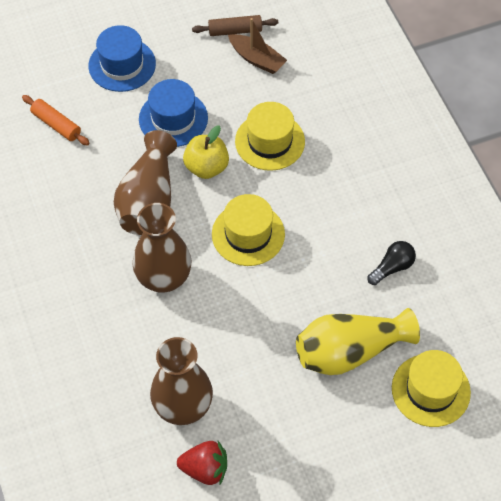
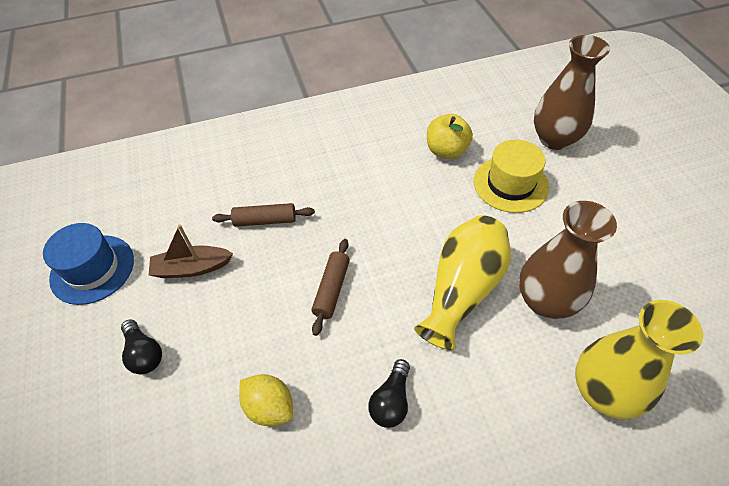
black light bulb: 1 -> 2
blue hat: 2 -> 1
brown rolling pin: 1 -> 2
brown vase: 3 -> 2
orange rolling pin: 1 -> 0
red strawberry: 1 -> 0
yellow hat: 3 -> 1
yellow lemon: 0 -> 1
yellow vase: 1 -> 2

